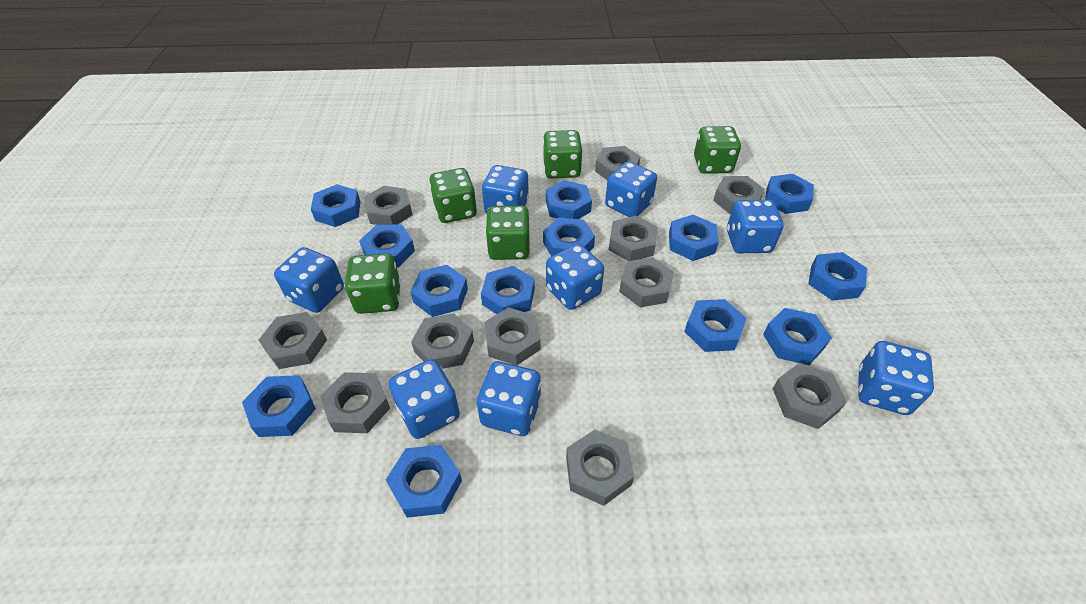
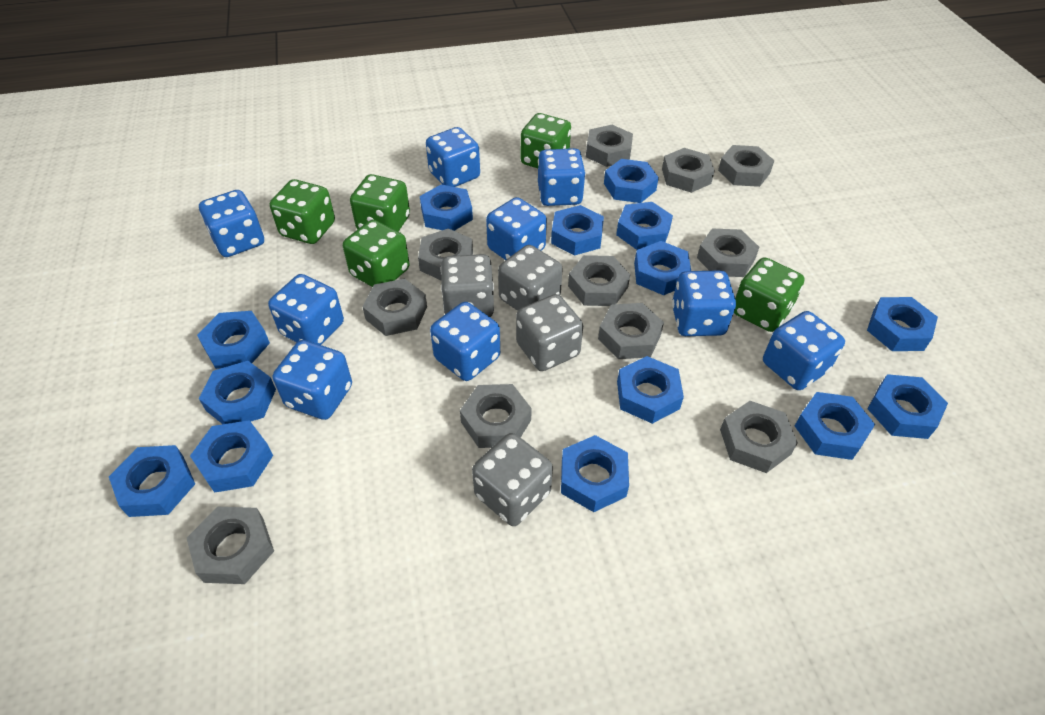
blue dice: 8 -> 9
blue nut: 13 -> 14
grey dice: 0 -> 4

